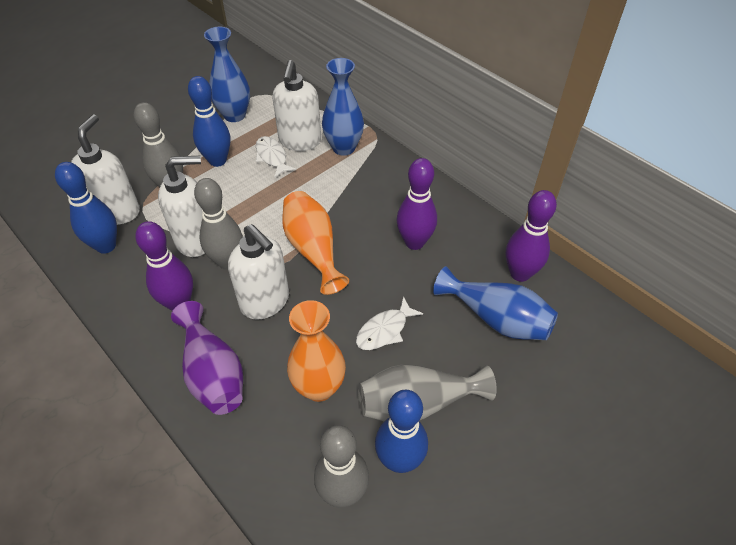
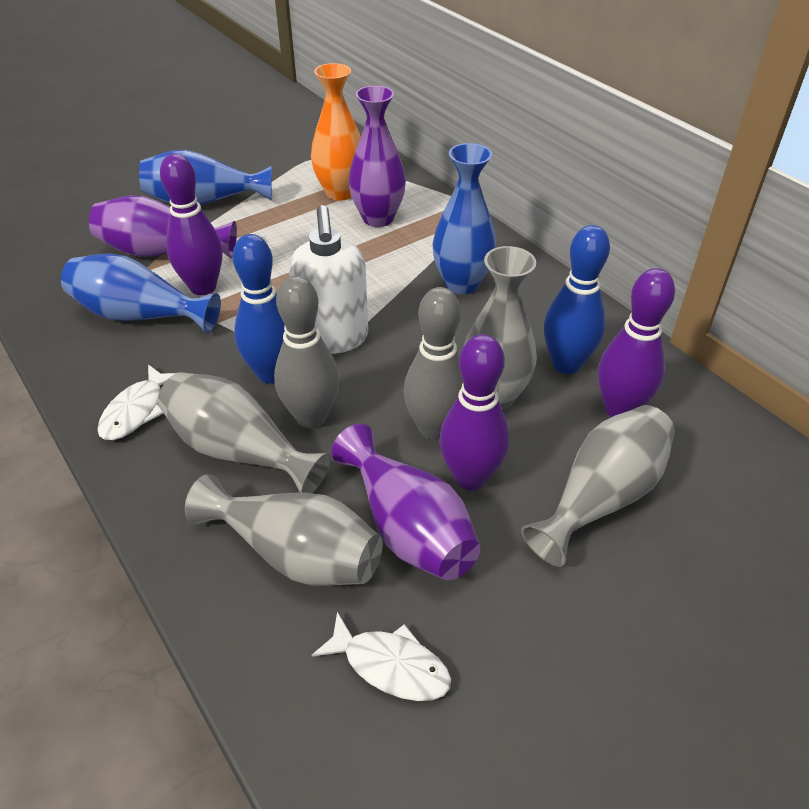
blue bowling pin: 3 -> 2
grey bowling pin: 3 -> 2
grey vase: 1 -> 4
orange vase: 2 -> 1
purple vase: 1 -> 3
white soap dispenser: 4 -> 1

